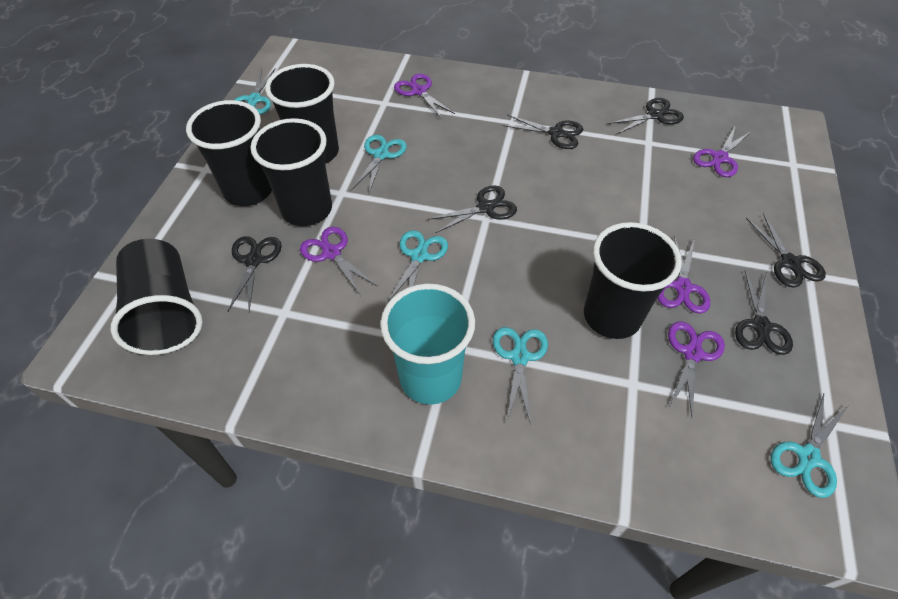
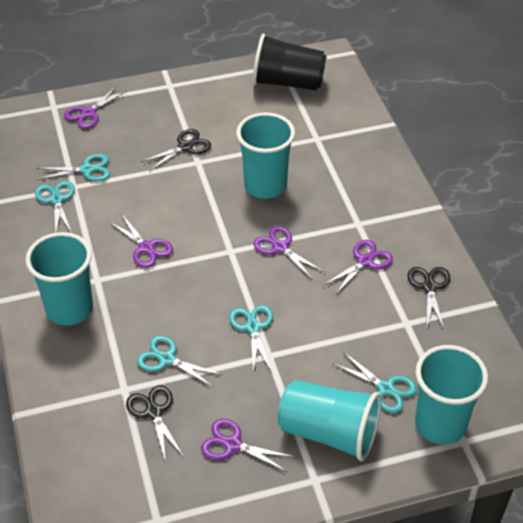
black cup: 5 -> 1
black scissors: 6 -> 3
turquoise cup: 1 -> 4

